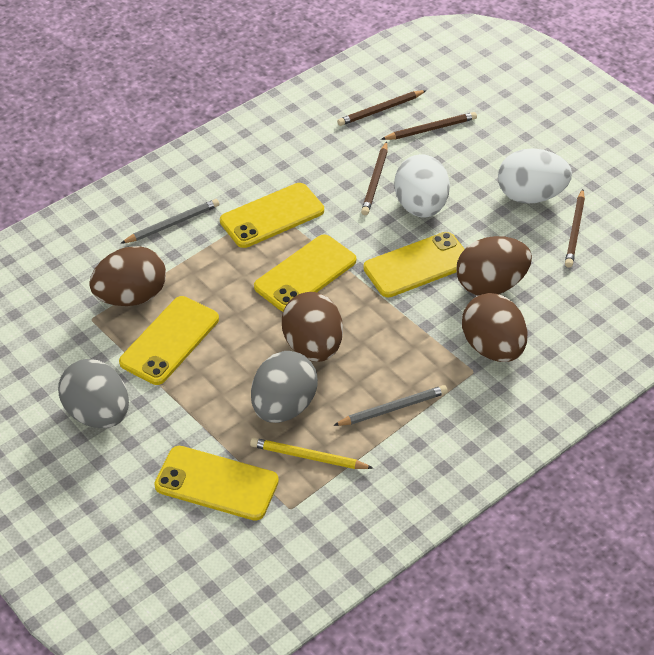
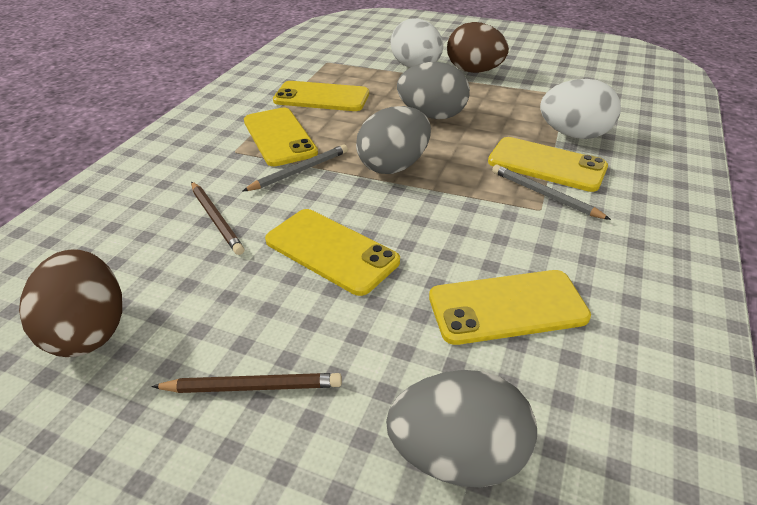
brown egg: 4 -> 2
brown pencil: 4 -> 2
grey egg: 2 -> 3
yellow pencil: 1 -> 0

